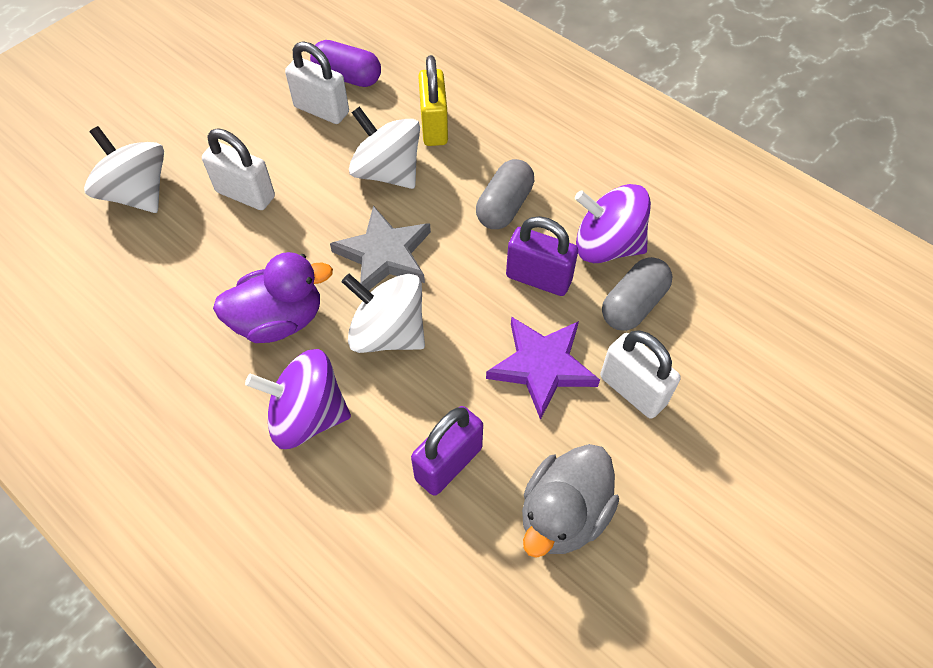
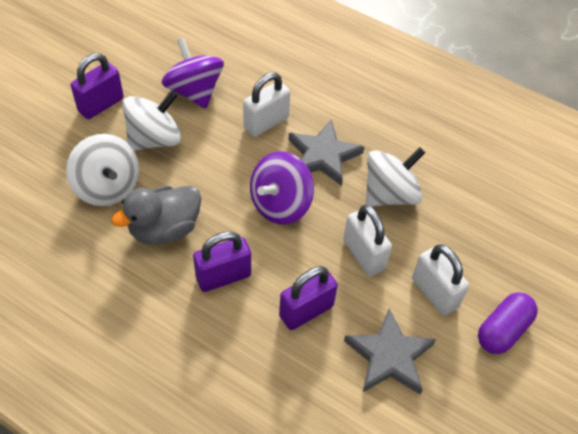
grey capsule: 2 -> 0
grey star: 1 -> 2
purple duck: 1 -> 0
purple padlock: 2 -> 3
purple star: 1 -> 0
yellow padlock: 1 -> 0

